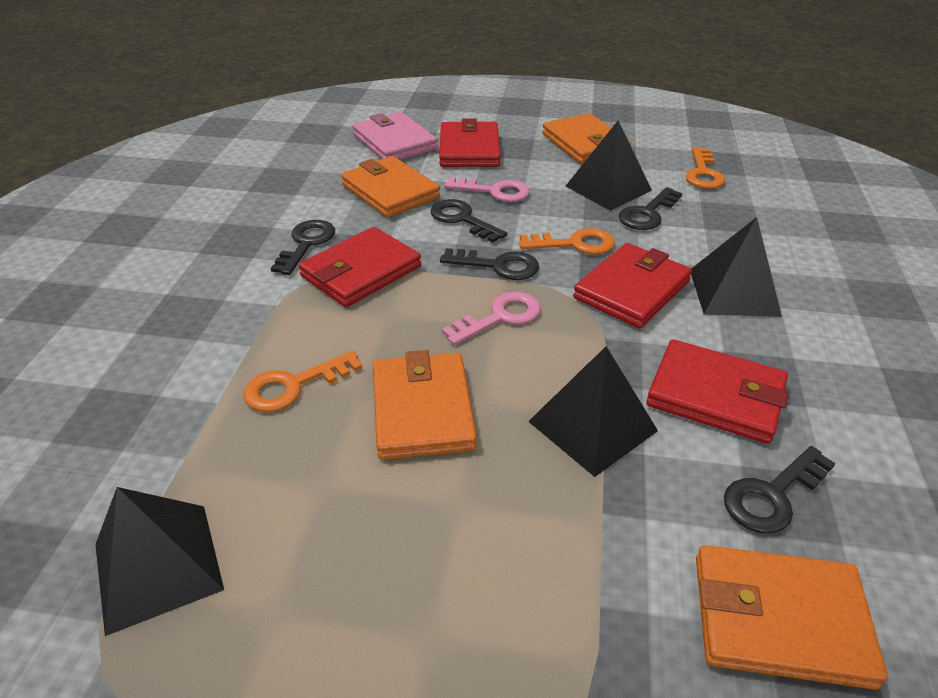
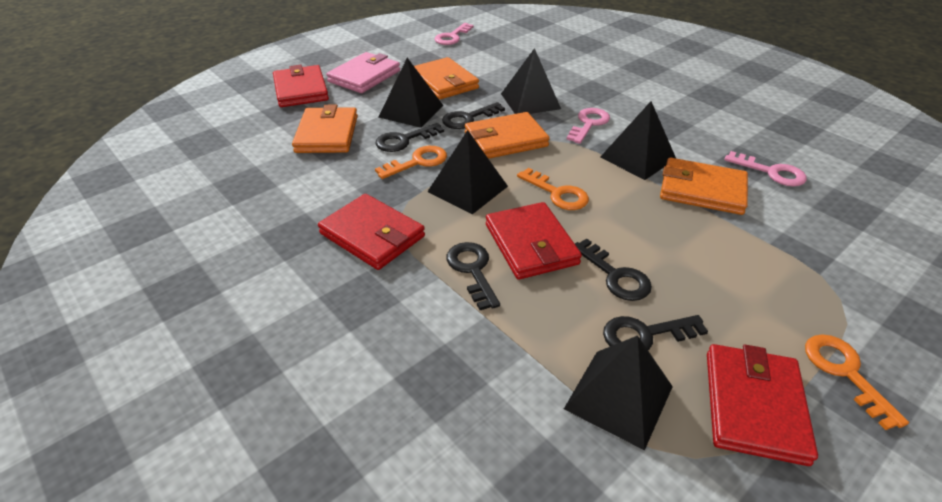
black pyramid: 4 -> 5
pink key: 2 -> 3

